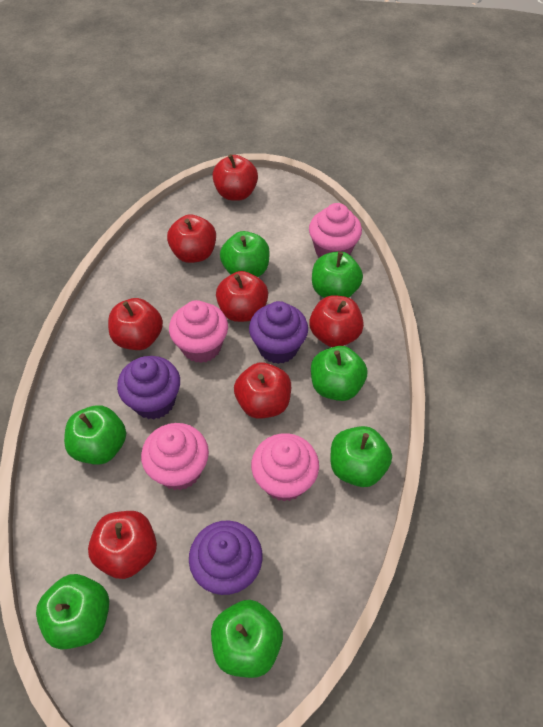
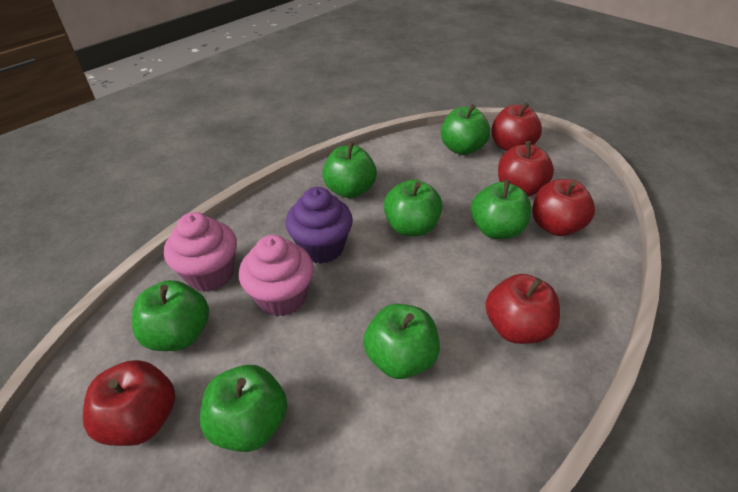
pink cupcake: 4 -> 2
purple cupcake: 3 -> 1
red apple: 7 -> 5

